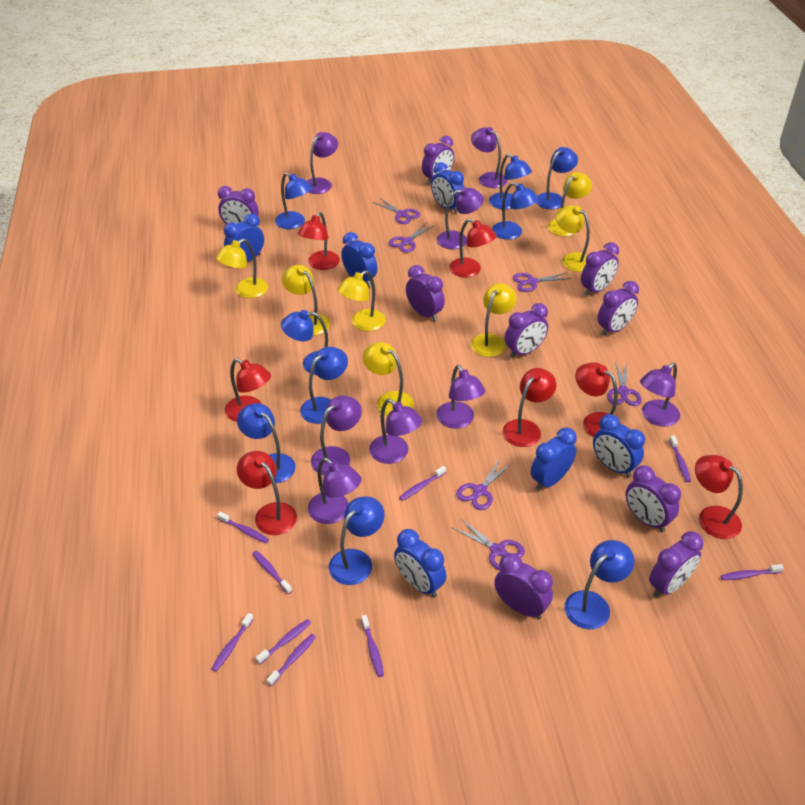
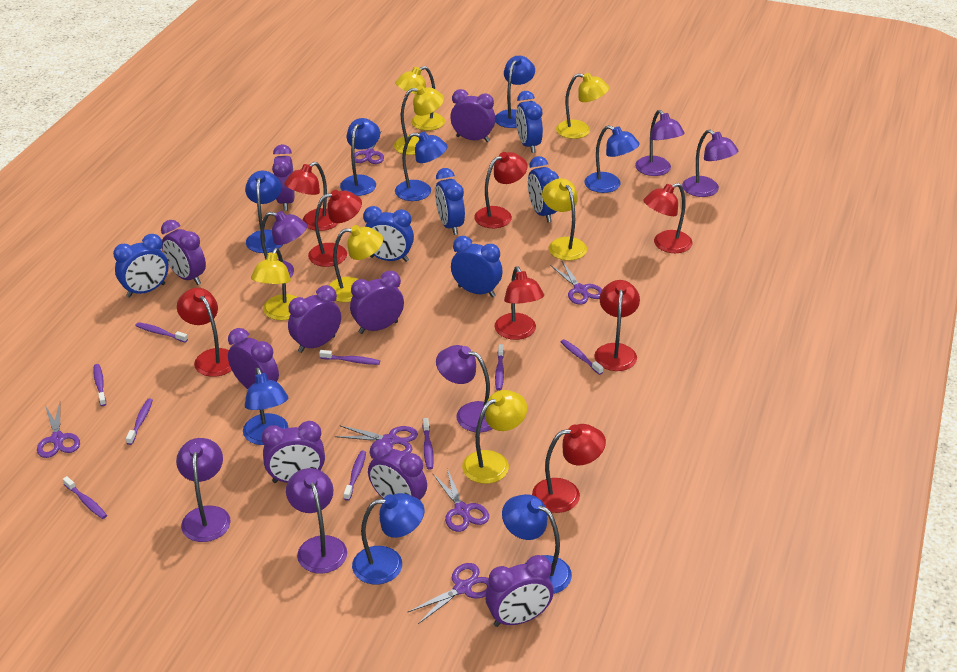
blue lamp: 9 -> 8
purple lamp: 8 -> 6
red lamp: 7 -> 8

